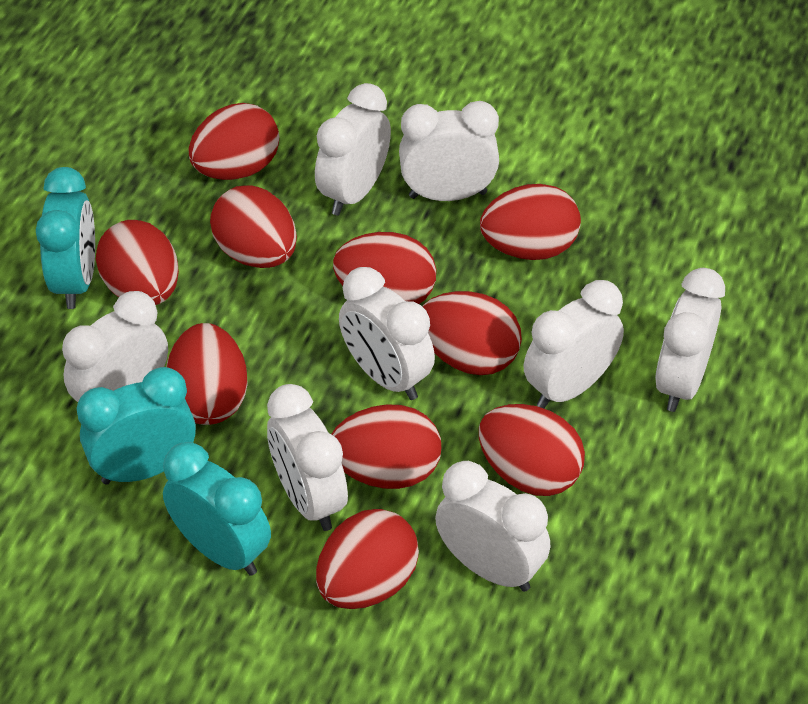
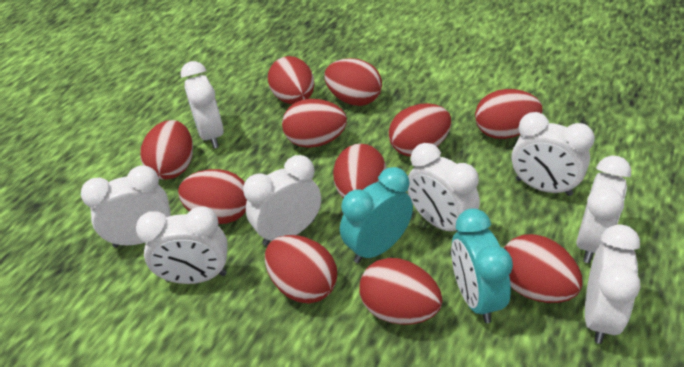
red egg: 10 -> 11
turquoise clock: 3 -> 2

